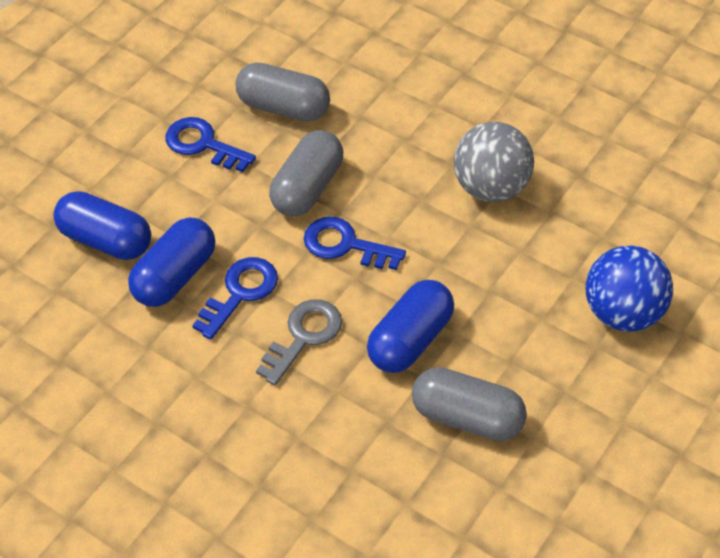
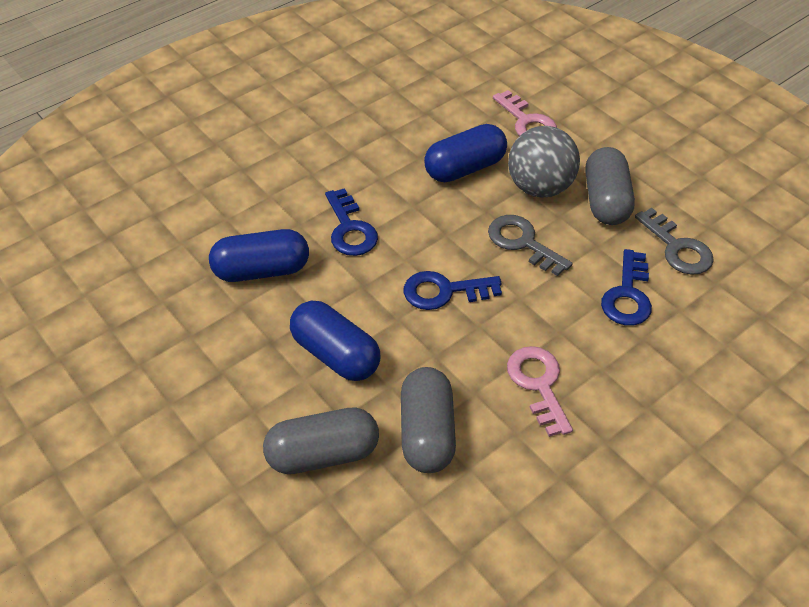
blue ball: 1 -> 0
grey key: 1 -> 2
pink key: 0 -> 2

